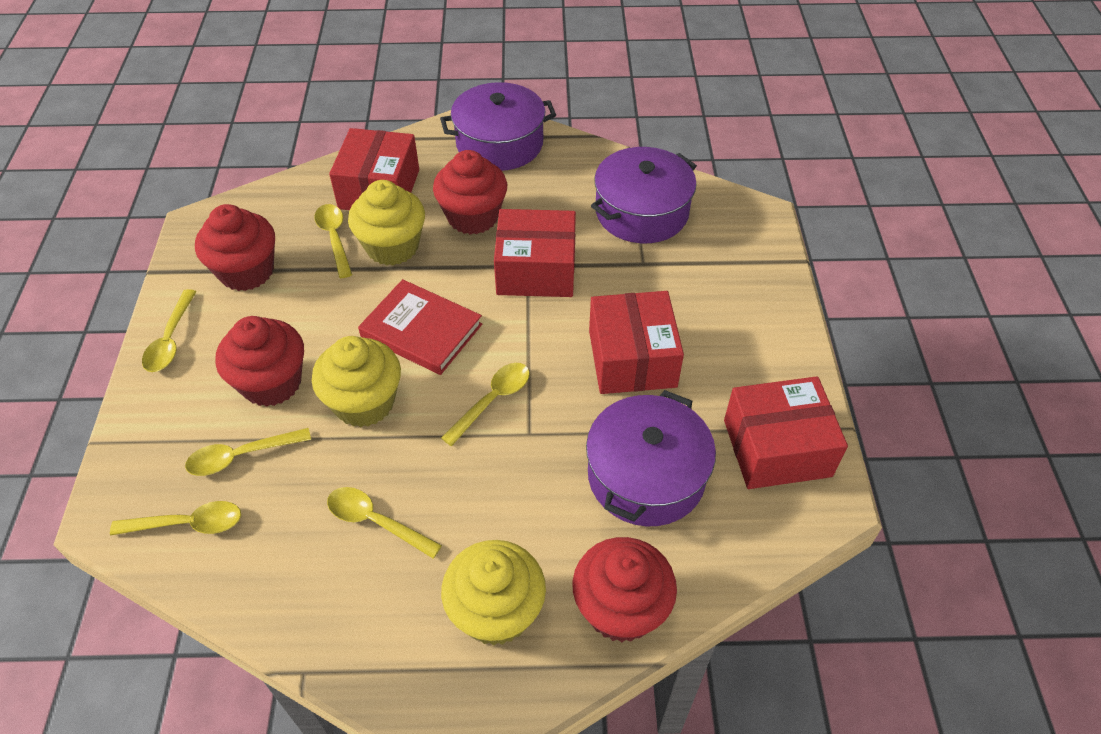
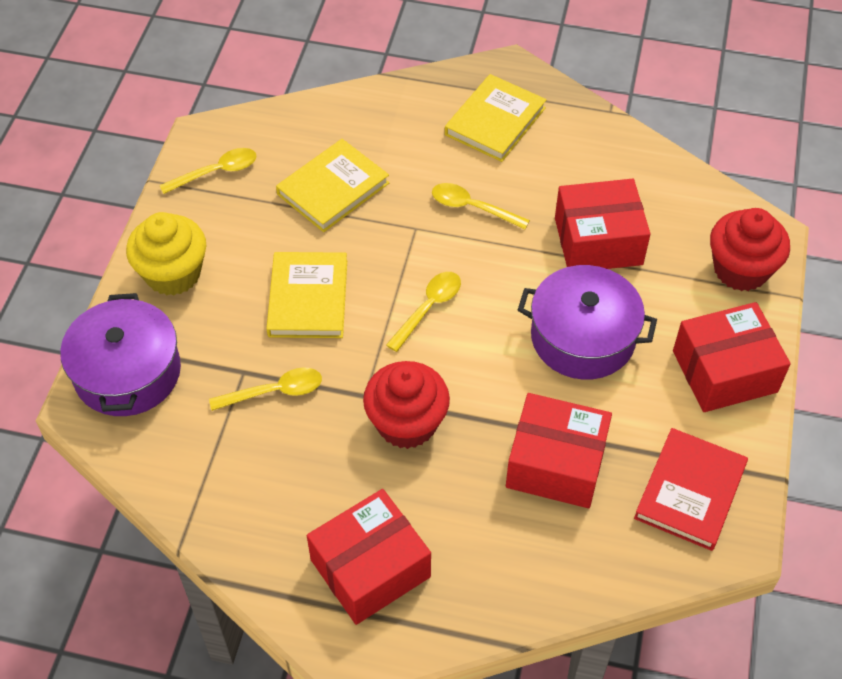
purple pot: 3 -> 2
red cupcake: 4 -> 2
yellow book: 0 -> 3
yellow cupcake: 3 -> 1
yellow spoon: 6 -> 4

